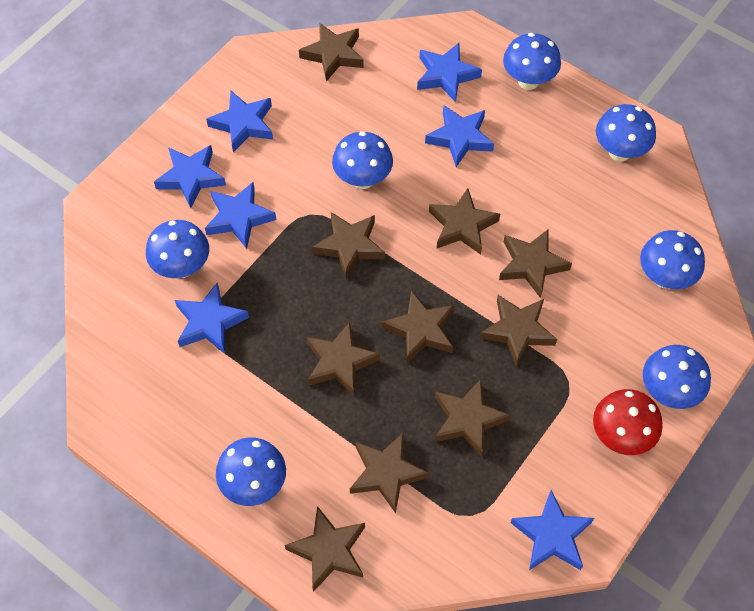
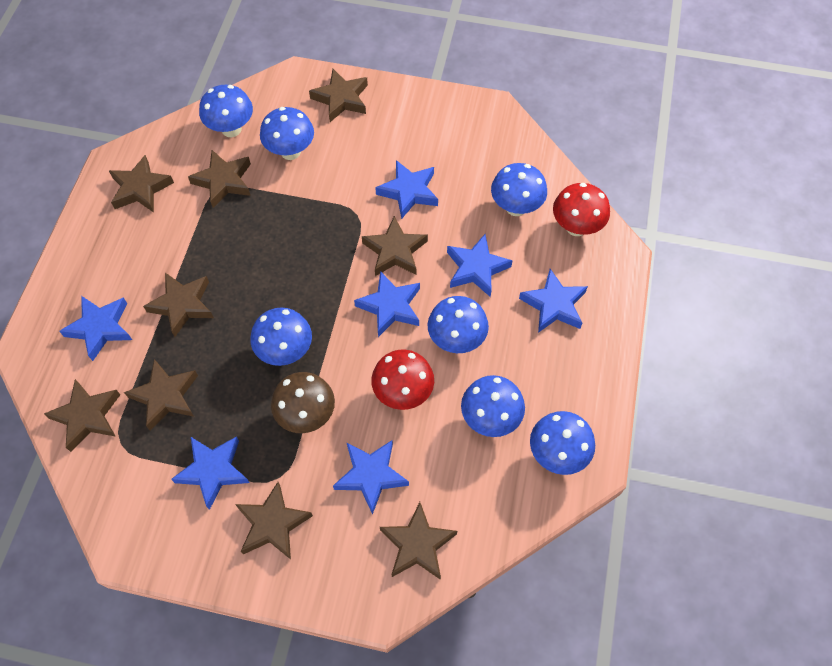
brown mushroom: 0 -> 1
brown star: 10 -> 9
red mushroom: 1 -> 2

